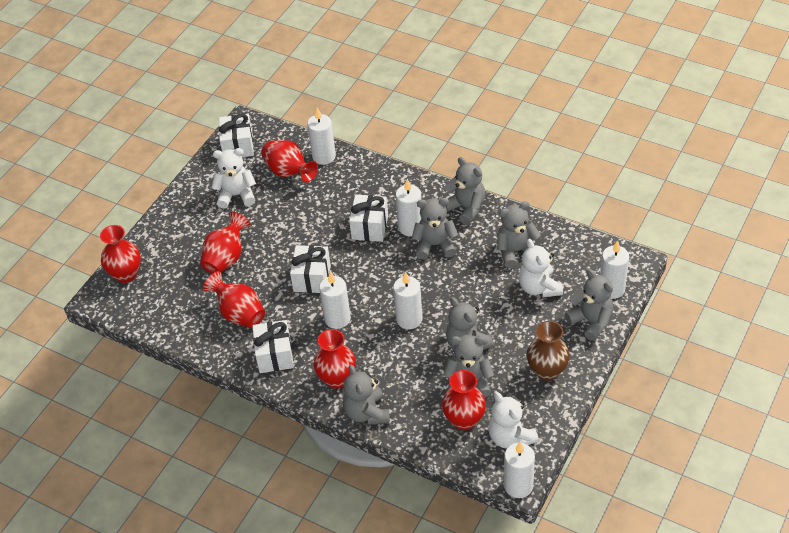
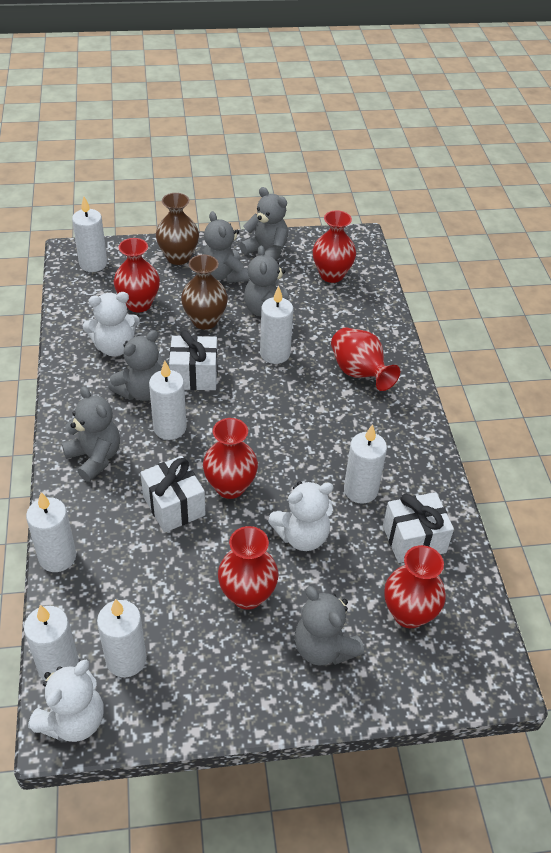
brown vase: 1 -> 2
grey teddy bear: 7 -> 6
white candle: 6 -> 7
white gift: 4 -> 3

